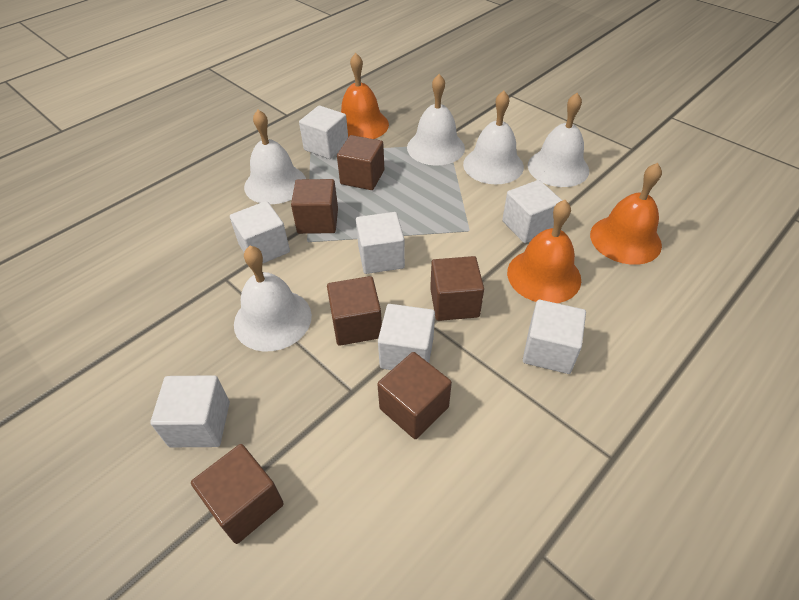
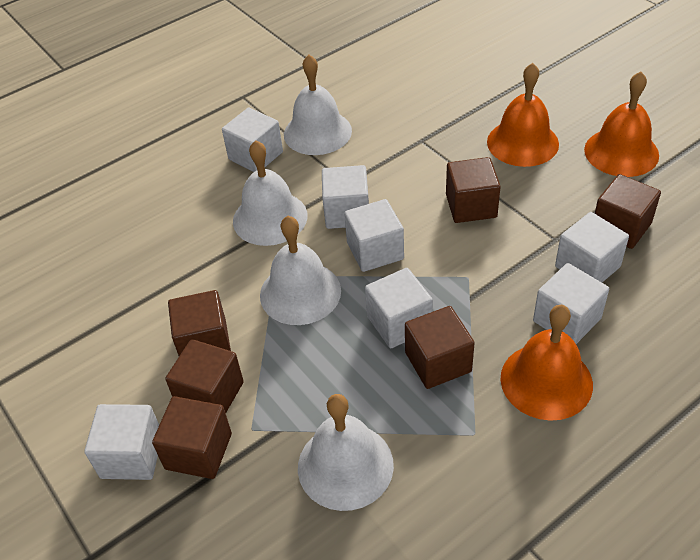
white bell: 5 -> 4

